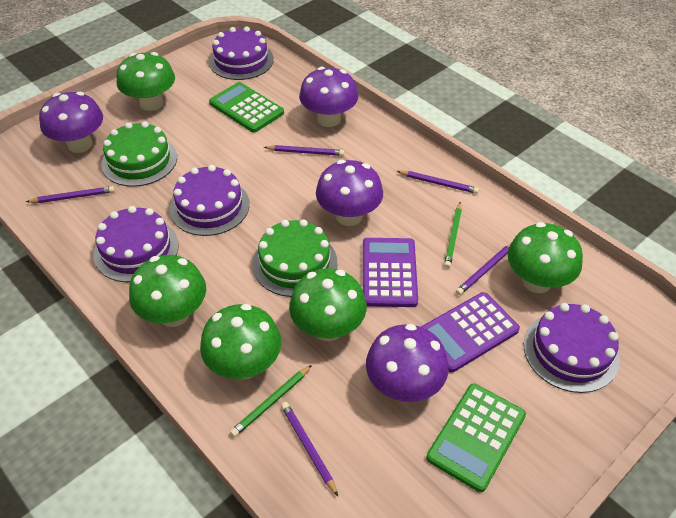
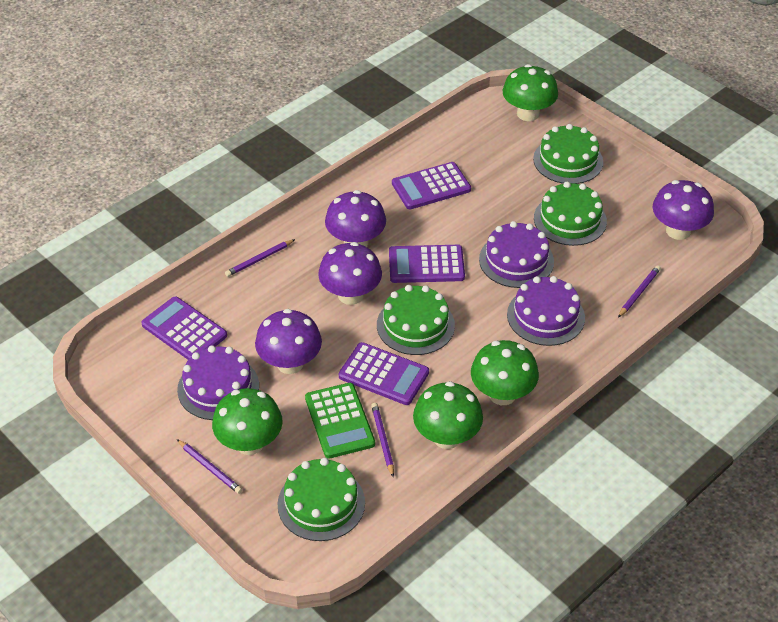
green cake: 2 -> 4
green calculator: 2 -> 1
green mushroom: 5 -> 4
green pencil: 2 -> 0
purple cake: 4 -> 3
purple calculator: 2 -> 4
purple pencil: 5 -> 4

